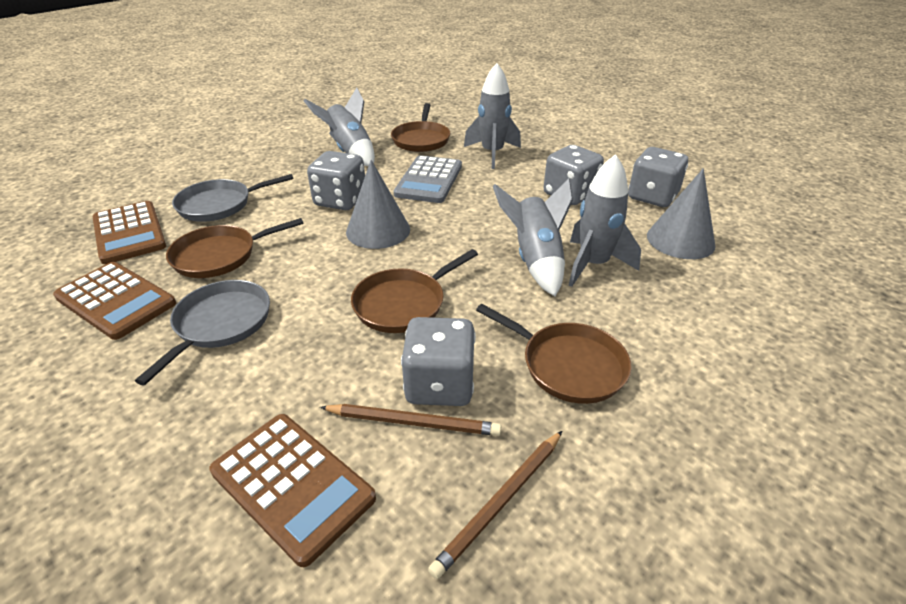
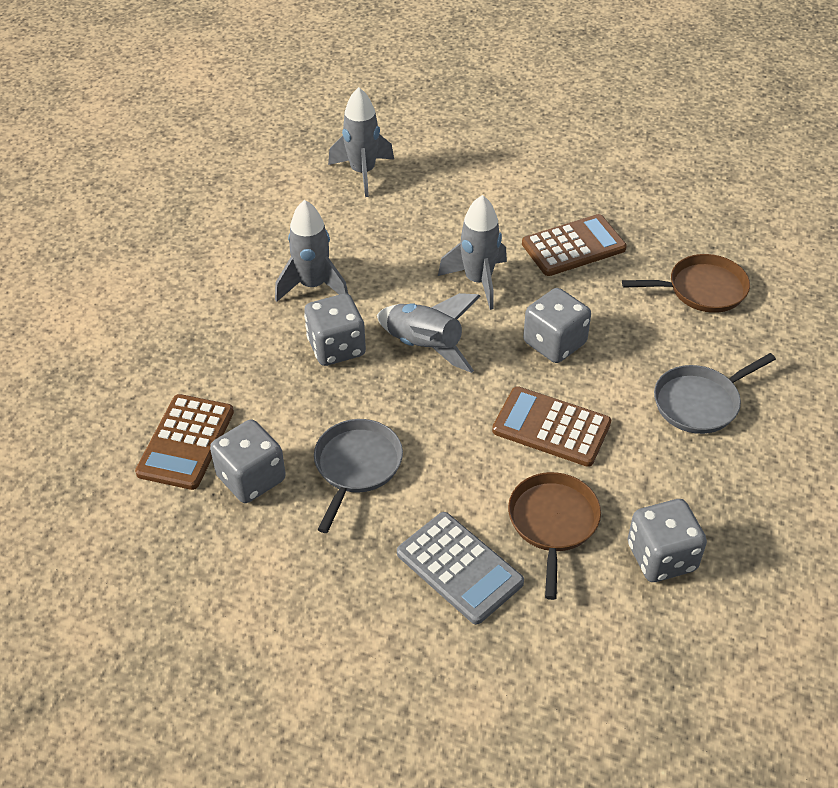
brown pan: 4 -> 2
brown pencil: 2 -> 0
grey cone: 2 -> 0

